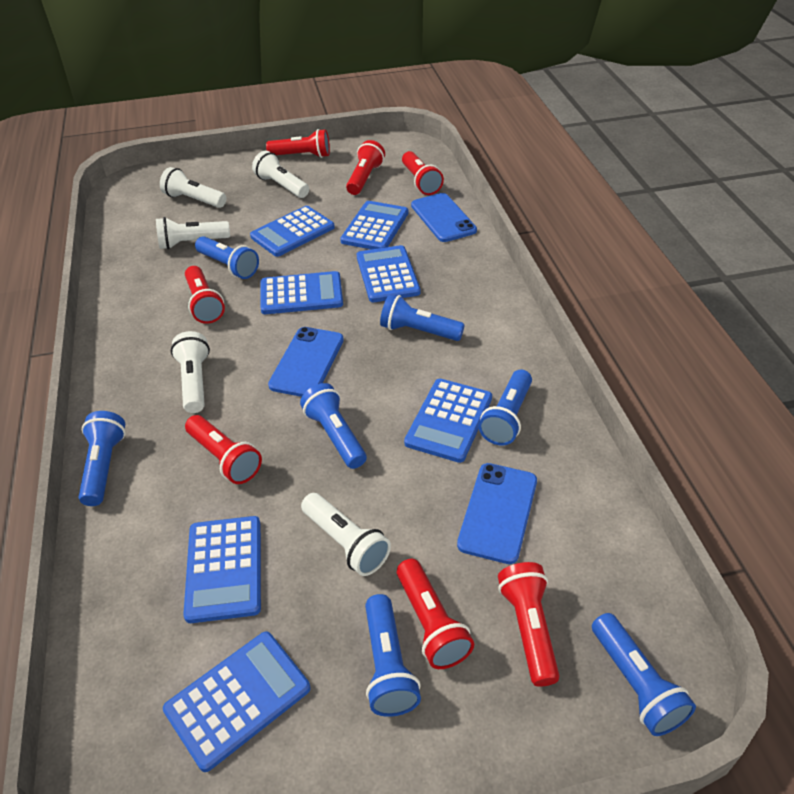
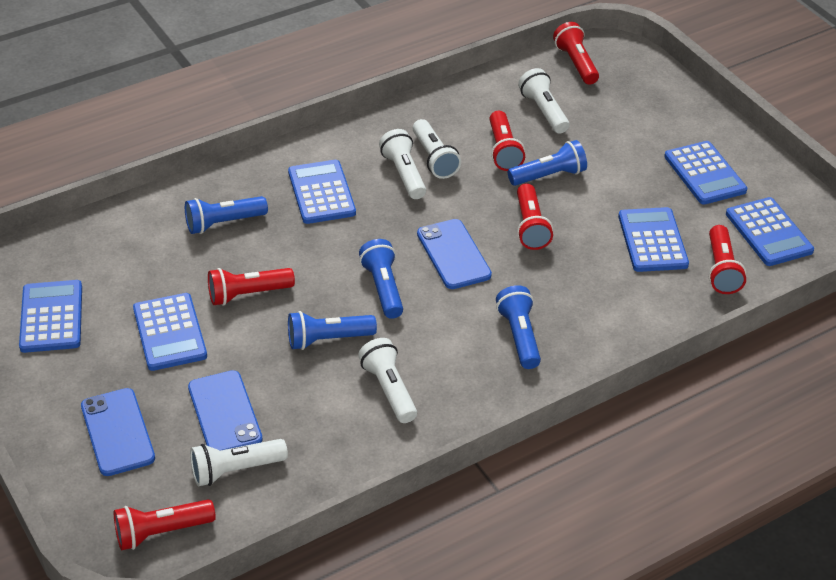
blue calculator: 7 -> 6
blue flashlight: 7 -> 5
red flashlight: 7 -> 6

